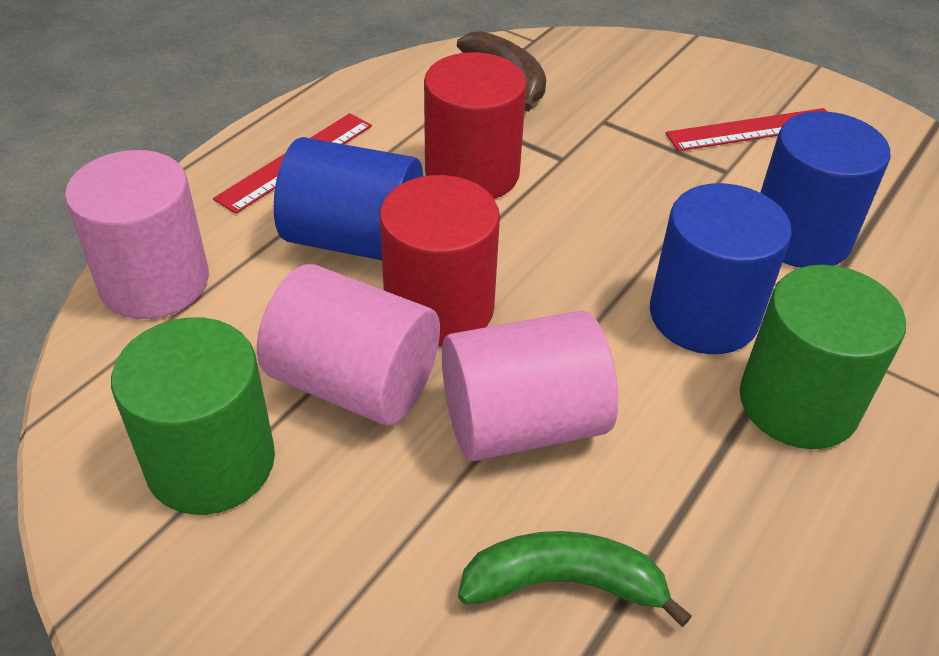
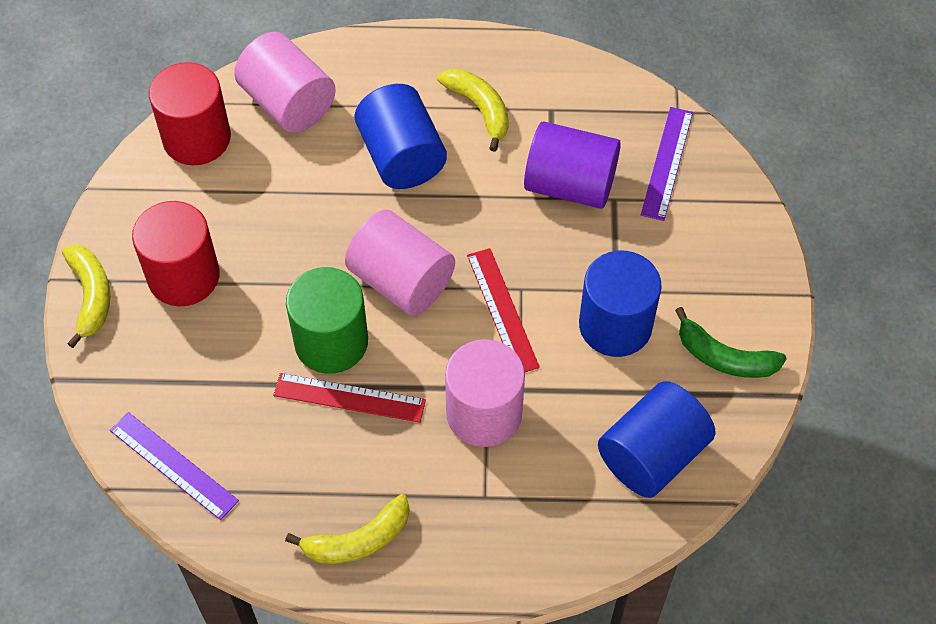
brown banana: 1 -> 0
green cylinder: 2 -> 1
purple cylinder: 0 -> 1
purple ruler: 0 -> 2
yellow banana: 0 -> 3

